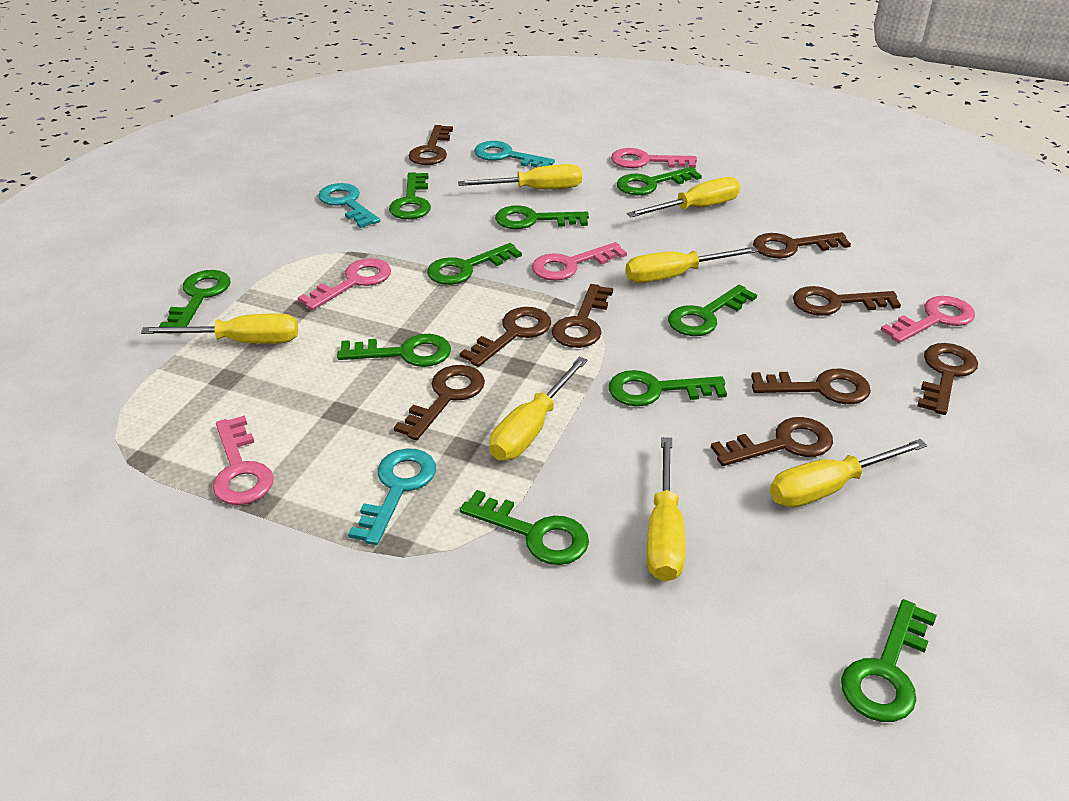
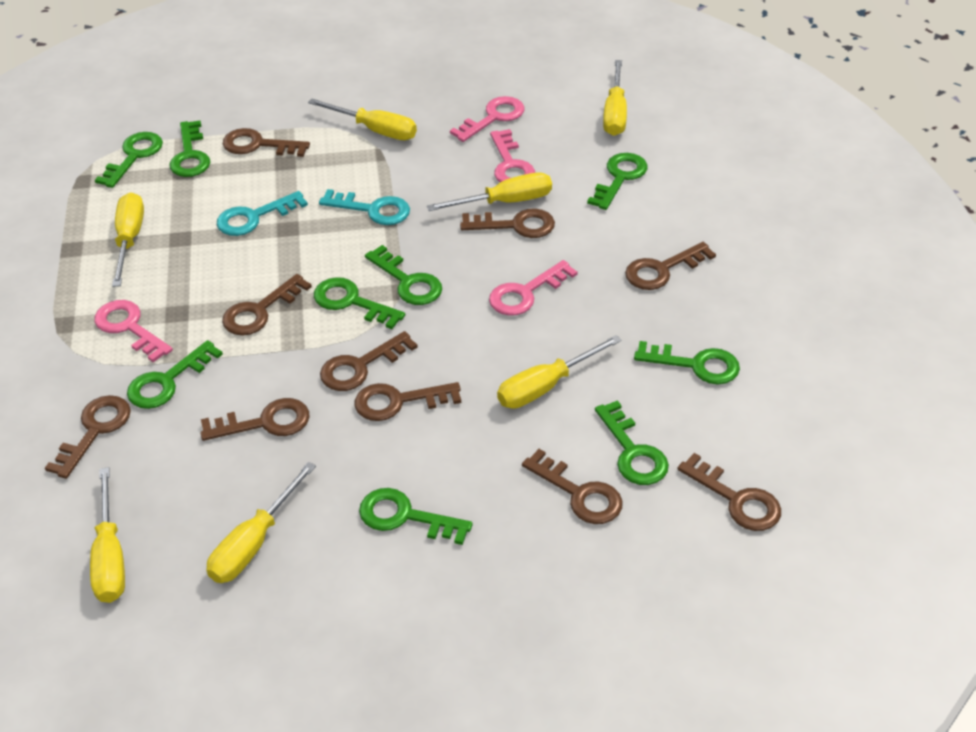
brown key: 9 -> 10
green key: 10 -> 9
pink key: 5 -> 4
turquoise key: 3 -> 2

